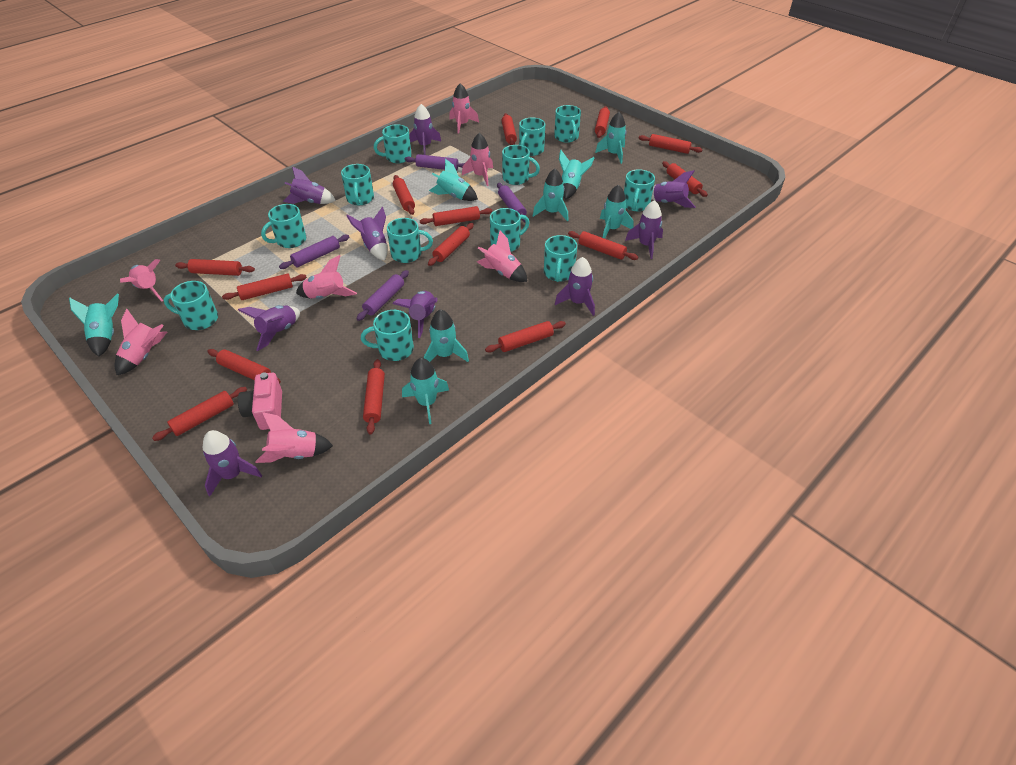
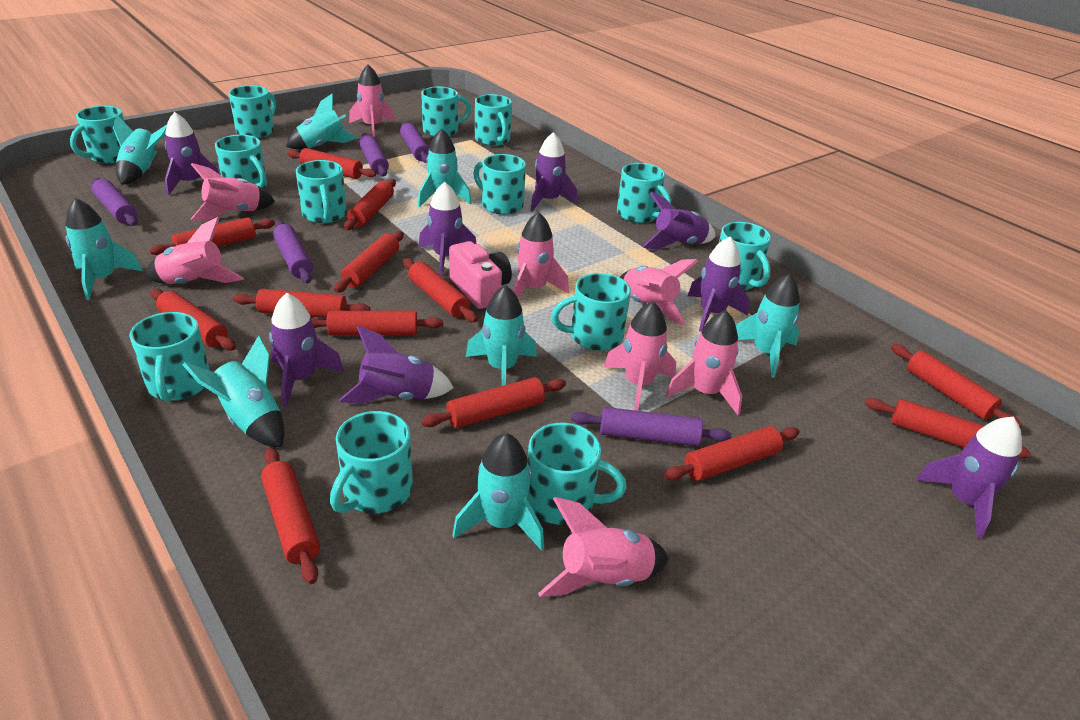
pink rocket: 7 -> 8
purple rocket: 9 -> 8
purple rolling pin: 4 -> 5
red rolling pin: 14 -> 13
turquoise mug: 12 -> 13

